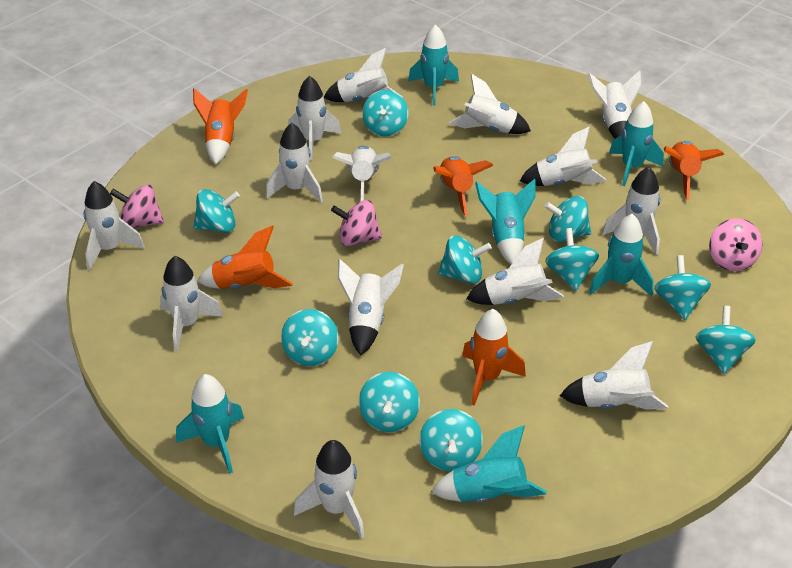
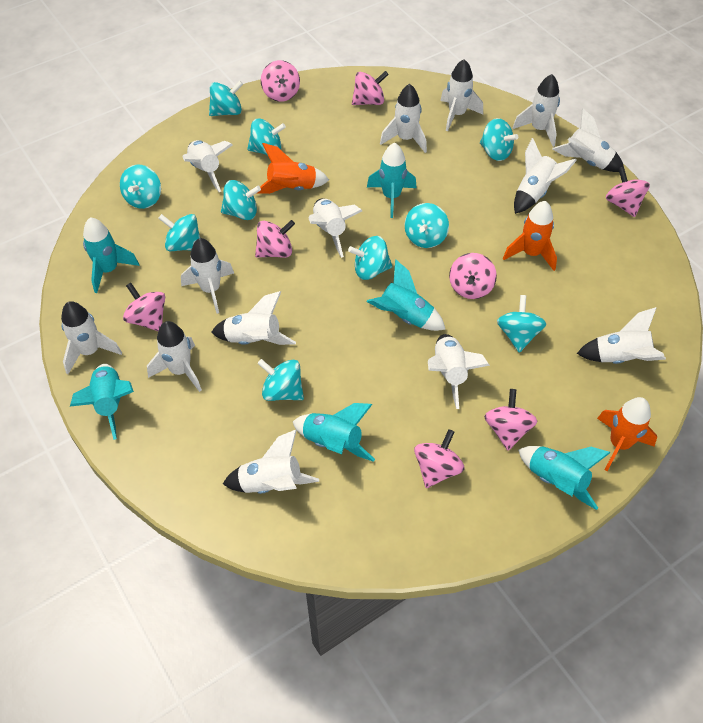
orange rocket: 5 -> 3
pink spinning top: 3 -> 8

